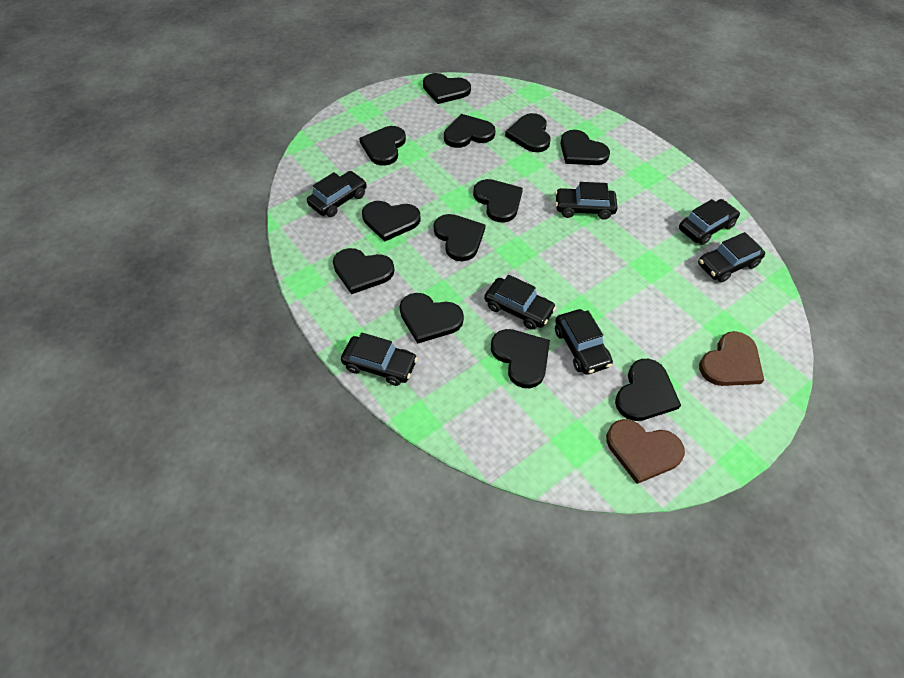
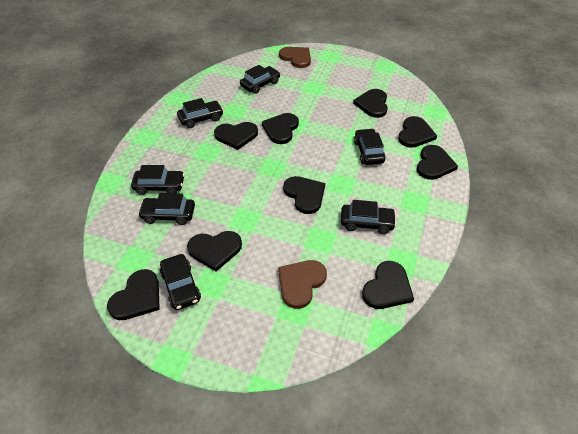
black heart: 12 -> 9

